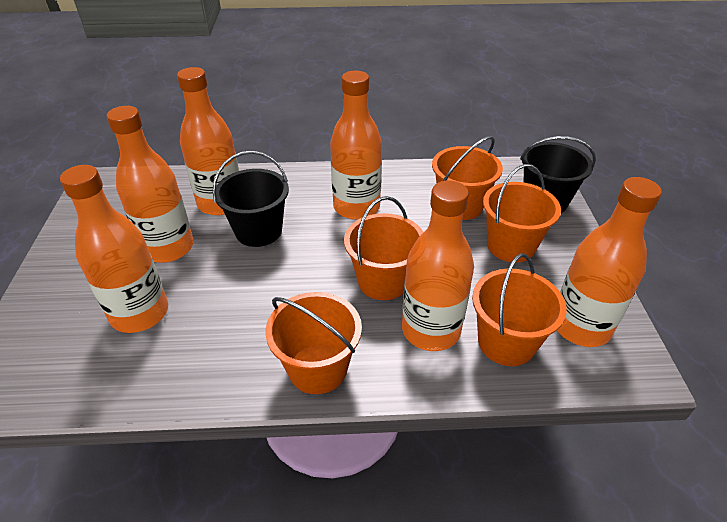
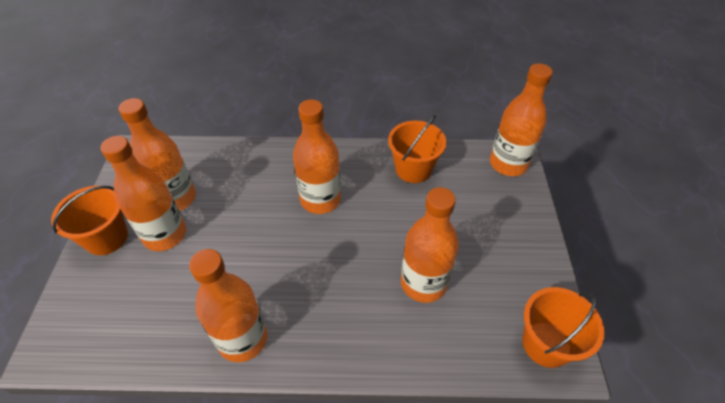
black bucket: 2 -> 0
orange bucket: 5 -> 3

